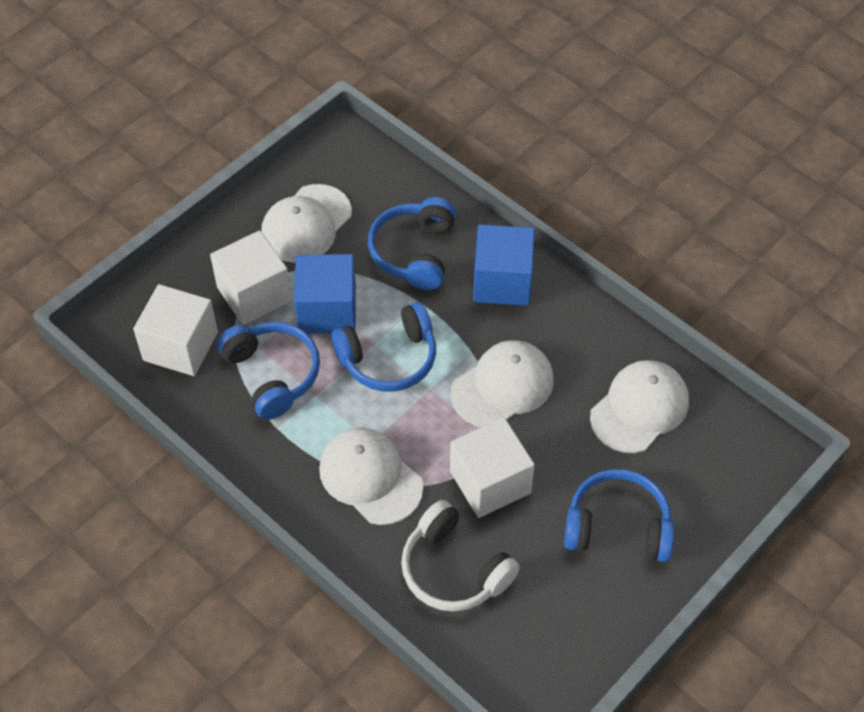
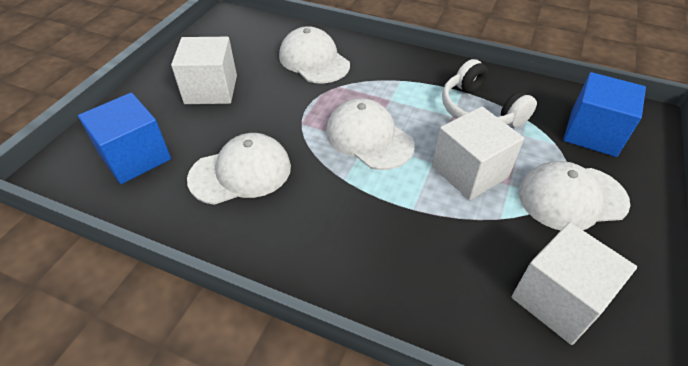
blue headphones: 4 -> 0

